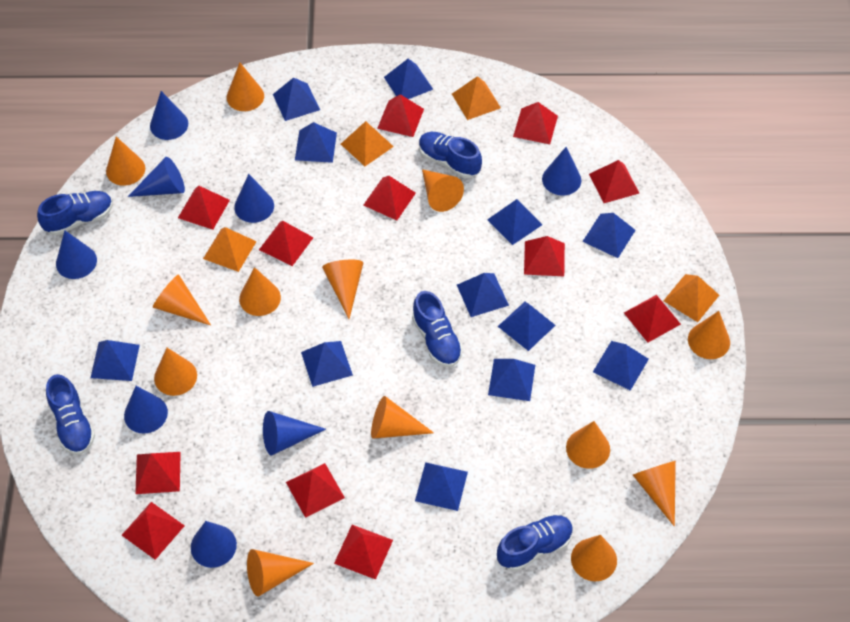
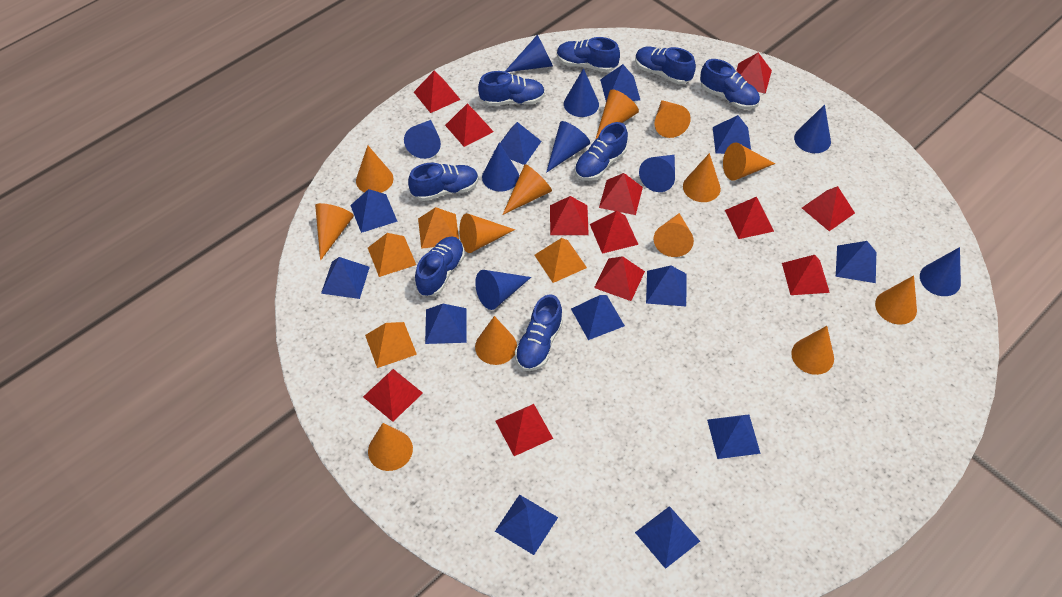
blue cone: 8 -> 9
blue shoe: 5 -> 8

